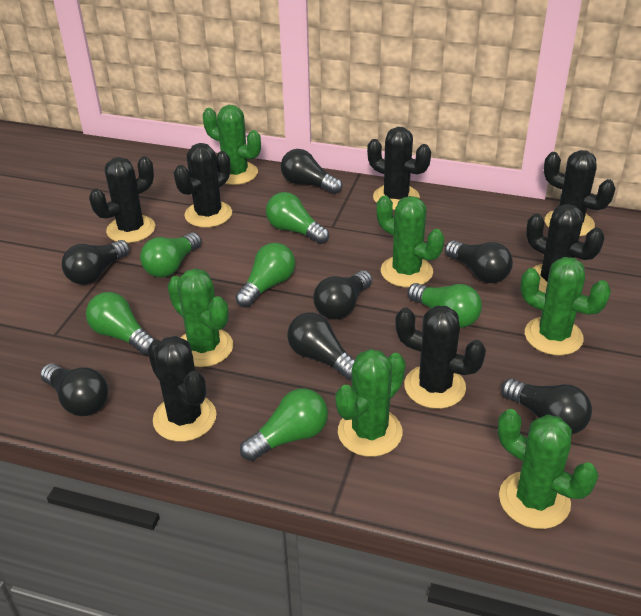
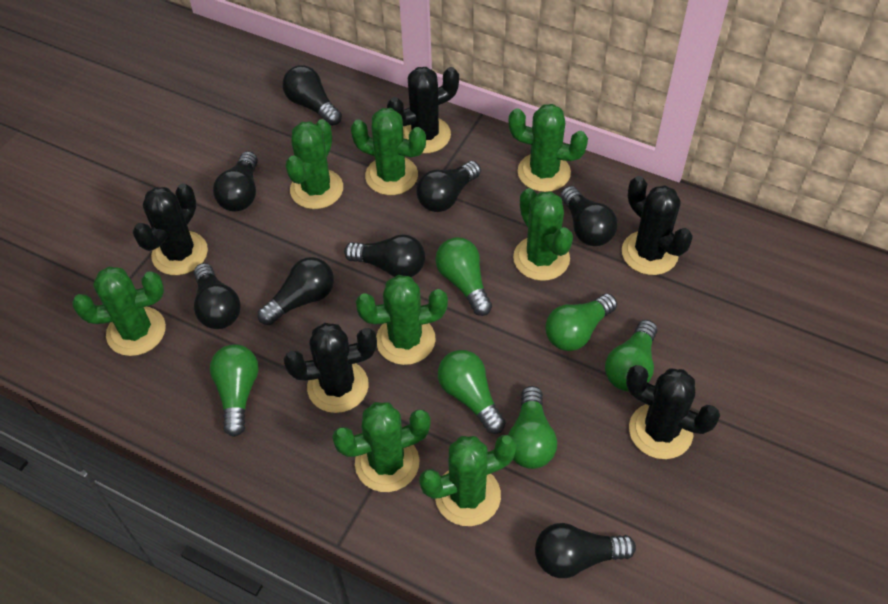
black cactus: 7 -> 5
black light bulb: 7 -> 8
green cactus: 6 -> 8

